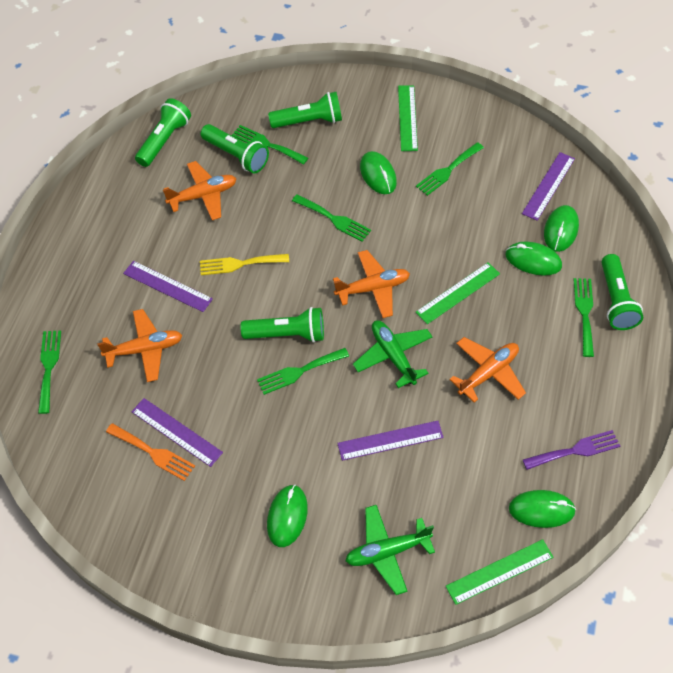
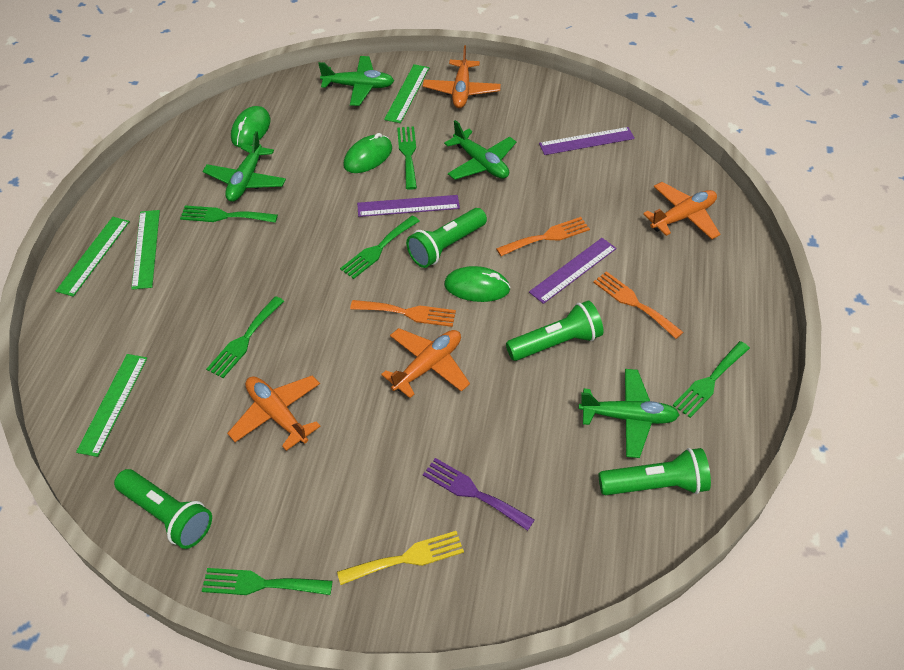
green flashlight: 5 -> 4
green mouse: 5 -> 3
green plane: 2 -> 4
green ruler: 3 -> 4
orange fork: 1 -> 3
purple ruler: 4 -> 3

